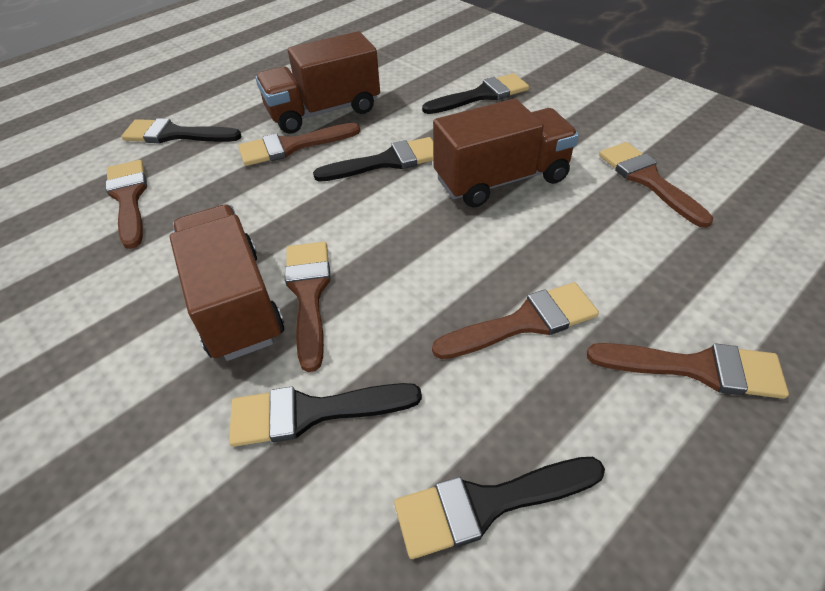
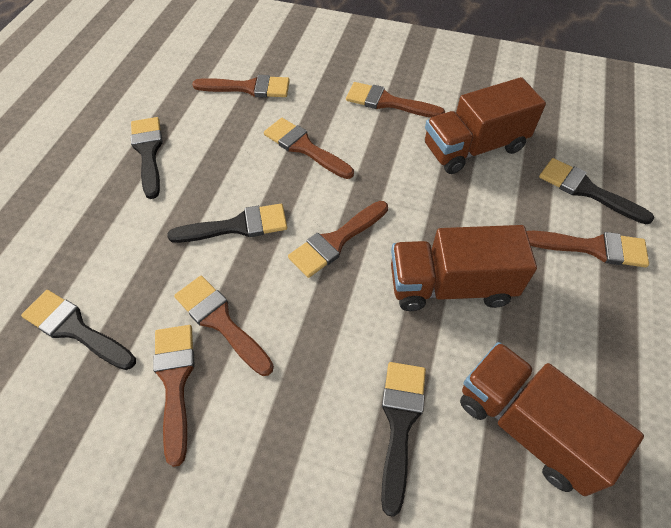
brown brush: 6 -> 7

